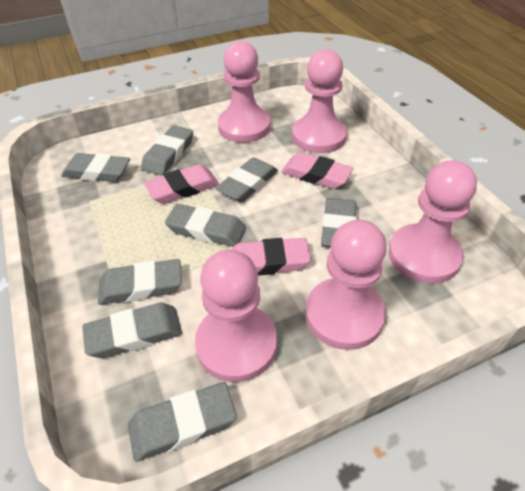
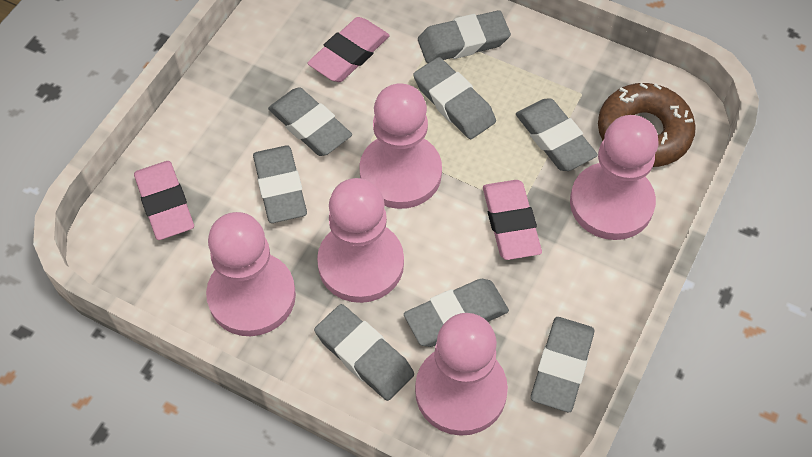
brown donut: 0 -> 1

